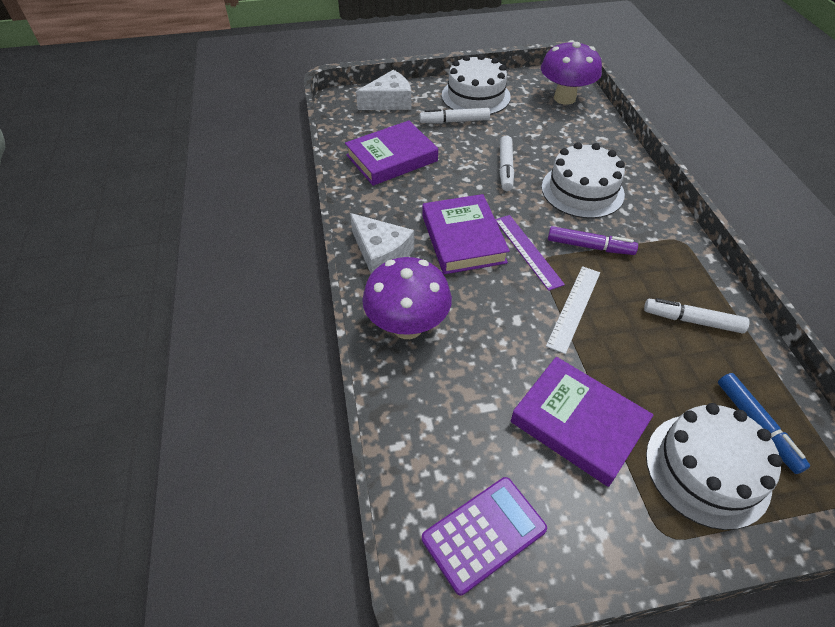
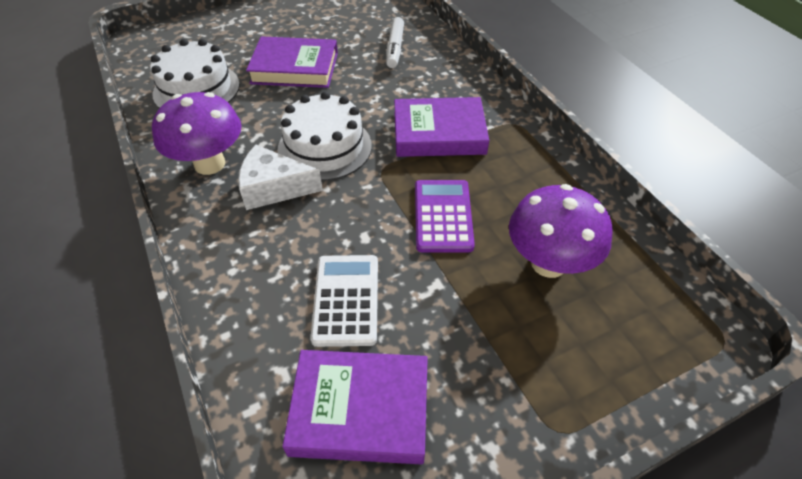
blue marker: 1 -> 0
purple marker: 1 -> 0
purple ruler: 1 -> 0
white cake: 3 -> 2
white calculator: 0 -> 1
white cheese: 2 -> 1
white marker: 3 -> 1
white ruler: 1 -> 0

